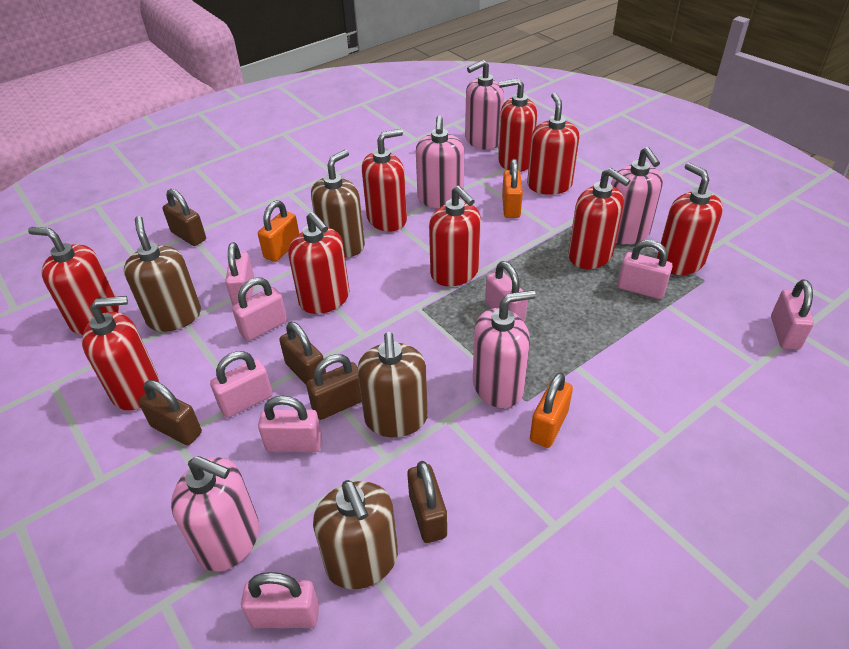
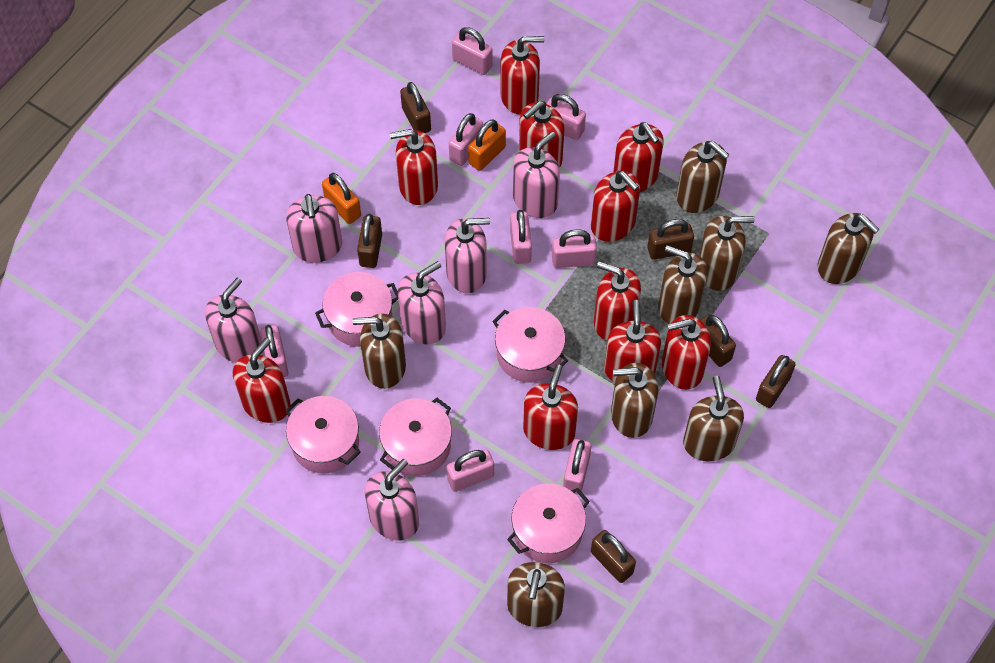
brown padlock: 5 -> 6
brown soap dispenser: 4 -> 8
orange padlock: 3 -> 2
pink pot: 0 -> 5
pink soap dispenser: 5 -> 6
red soap dispenser: 9 -> 10

